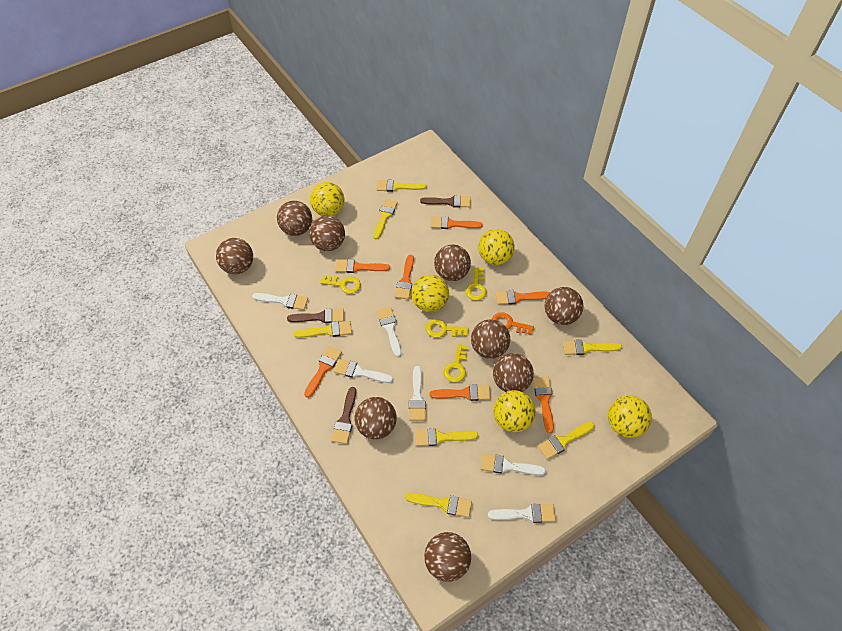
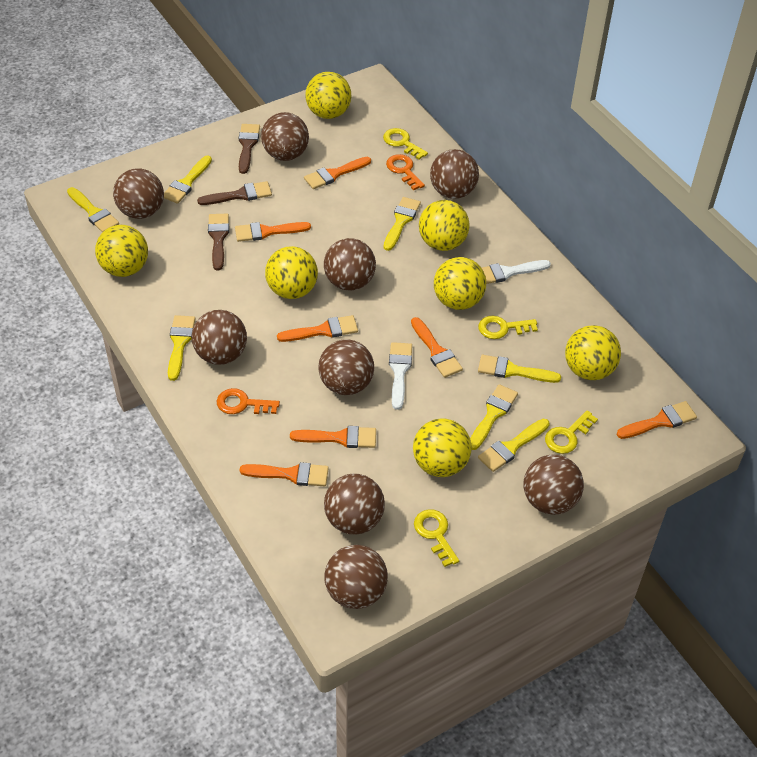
orange key: 1 -> 2
white brush: 6 -> 2
yellow ball: 5 -> 7

